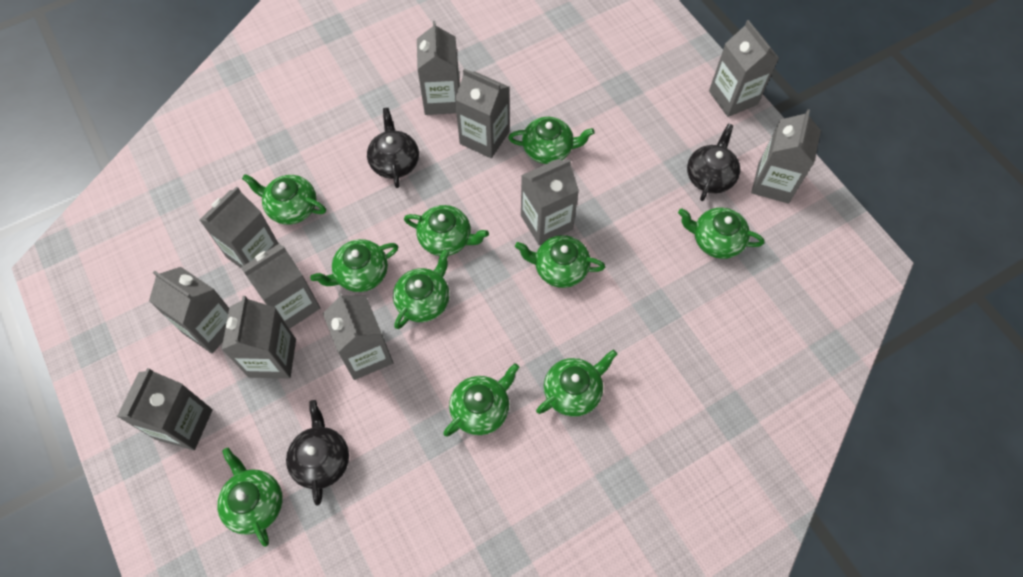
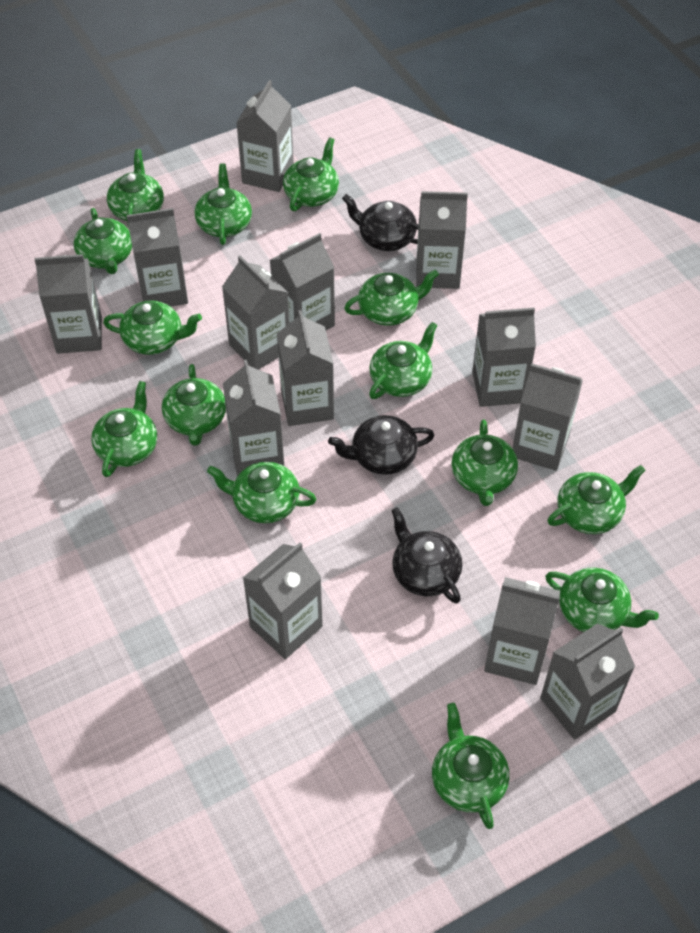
green teapot: 10 -> 14
grey carton: 11 -> 13

